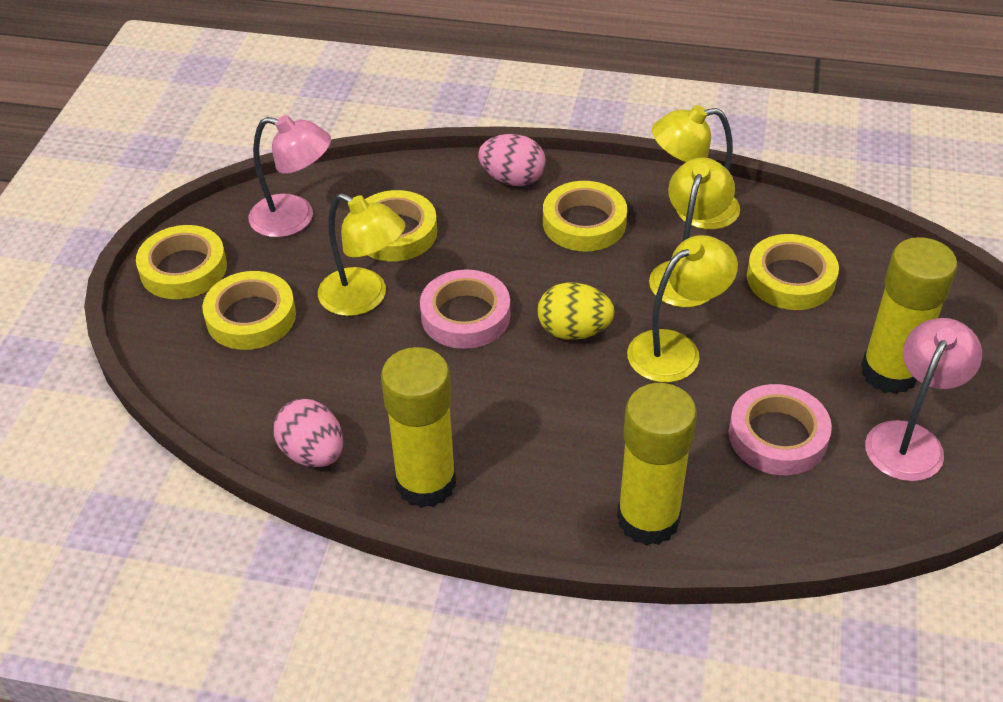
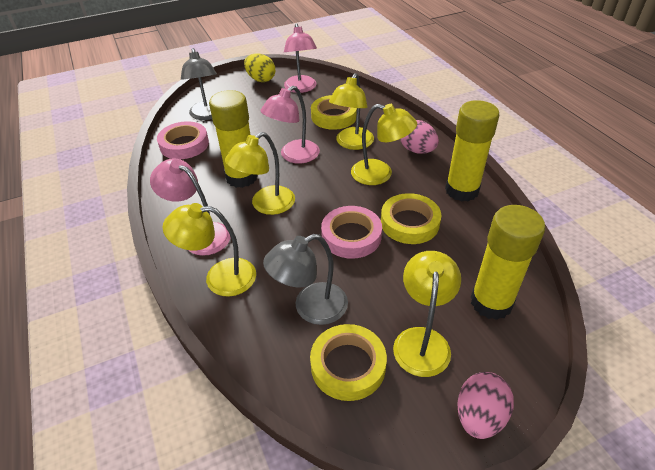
grey lamp: 0 -> 2
pink lamp: 2 -> 3
yellow lamp: 4 -> 5
yellow tape: 5 -> 3

